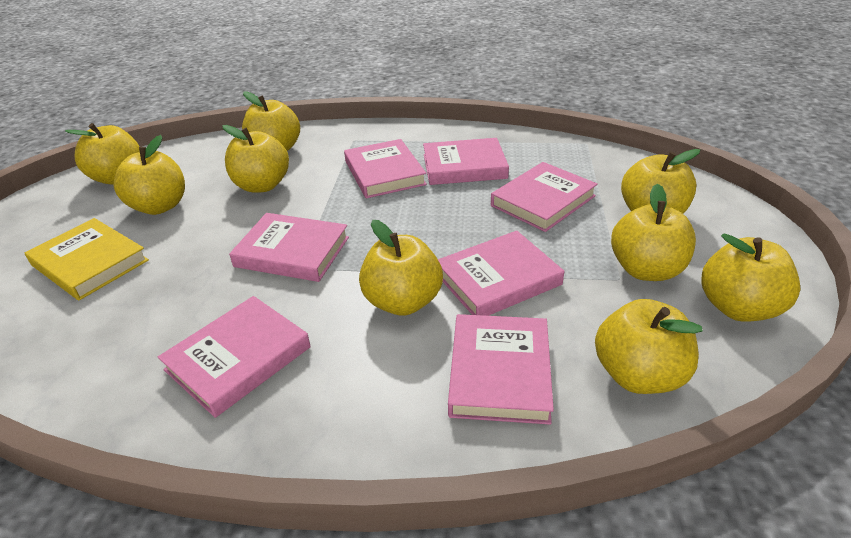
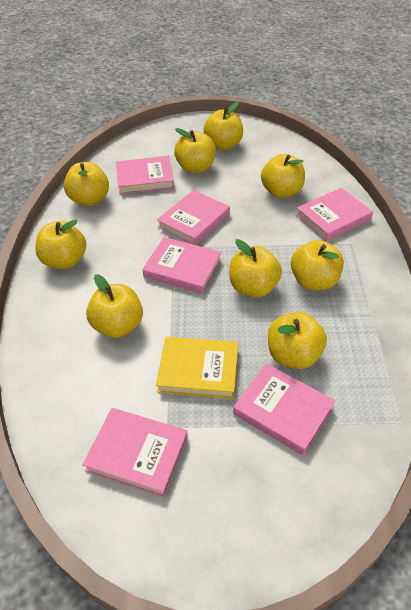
pink book: 7 -> 6

